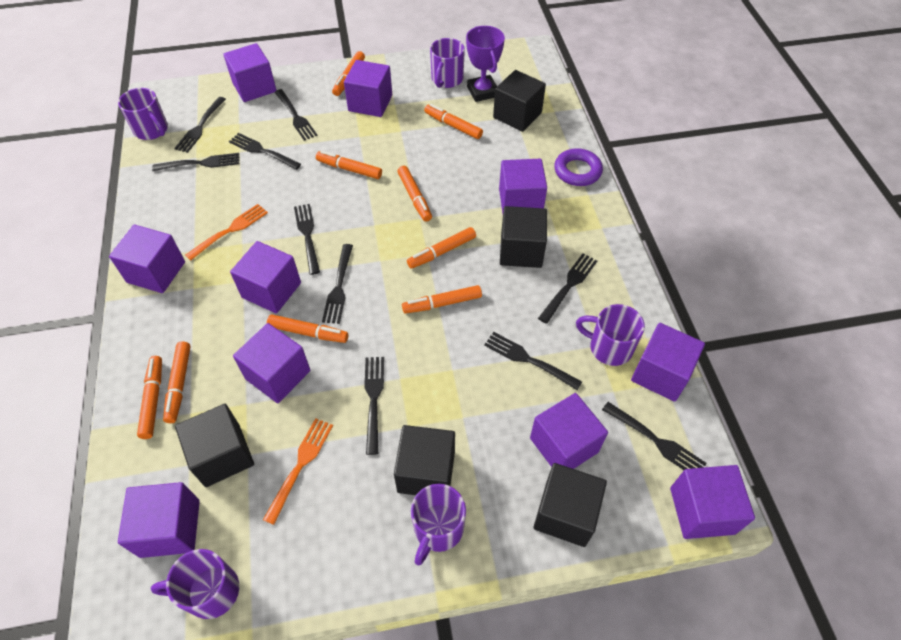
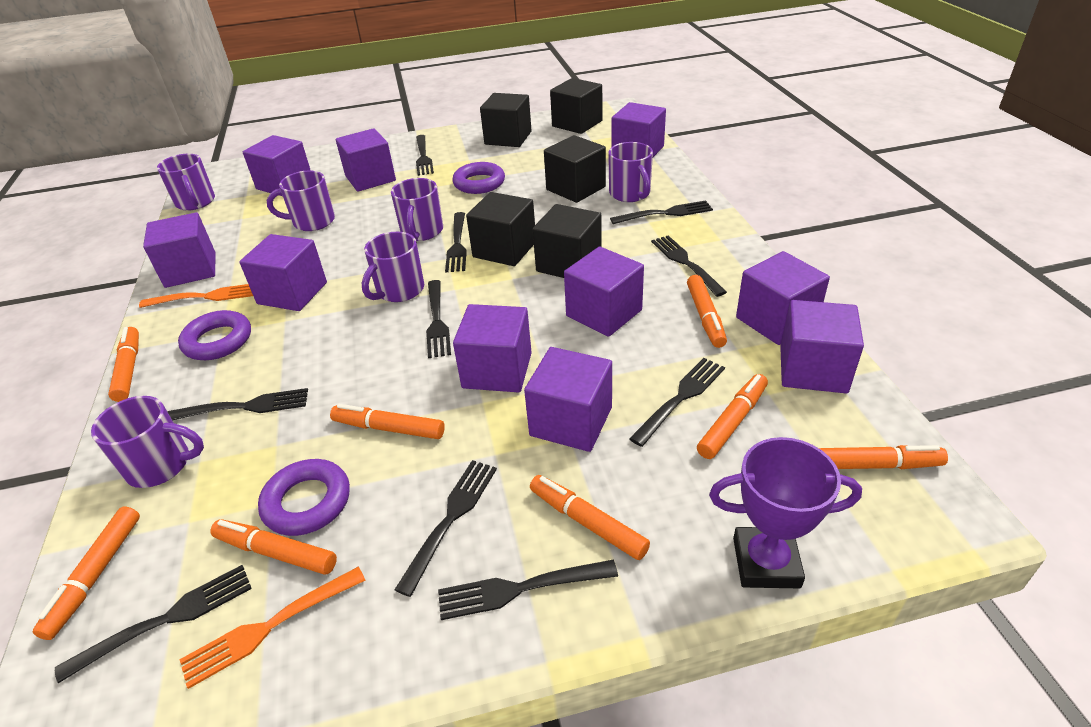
orange marker: 9 -> 8
purple mug: 5 -> 6
purple ring: 1 -> 3

